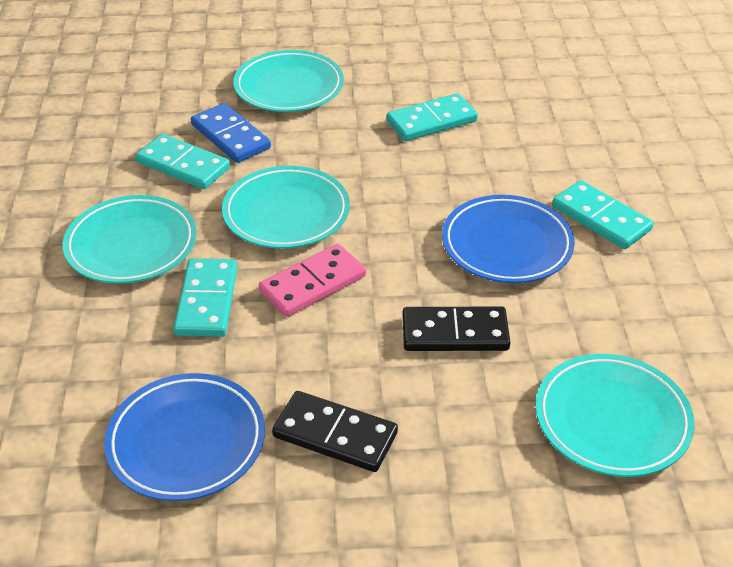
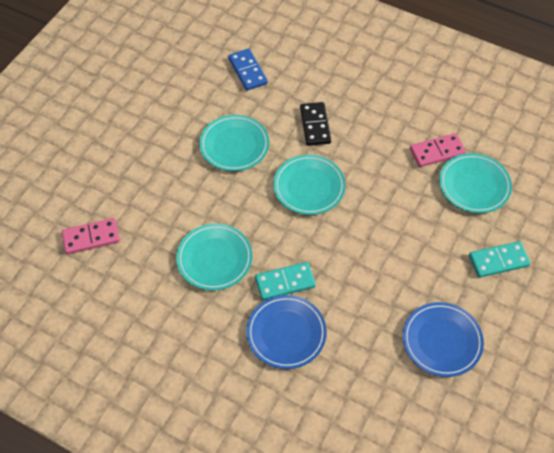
black domino: 2 -> 1
pink domino: 1 -> 2
turquoise domino: 4 -> 2

